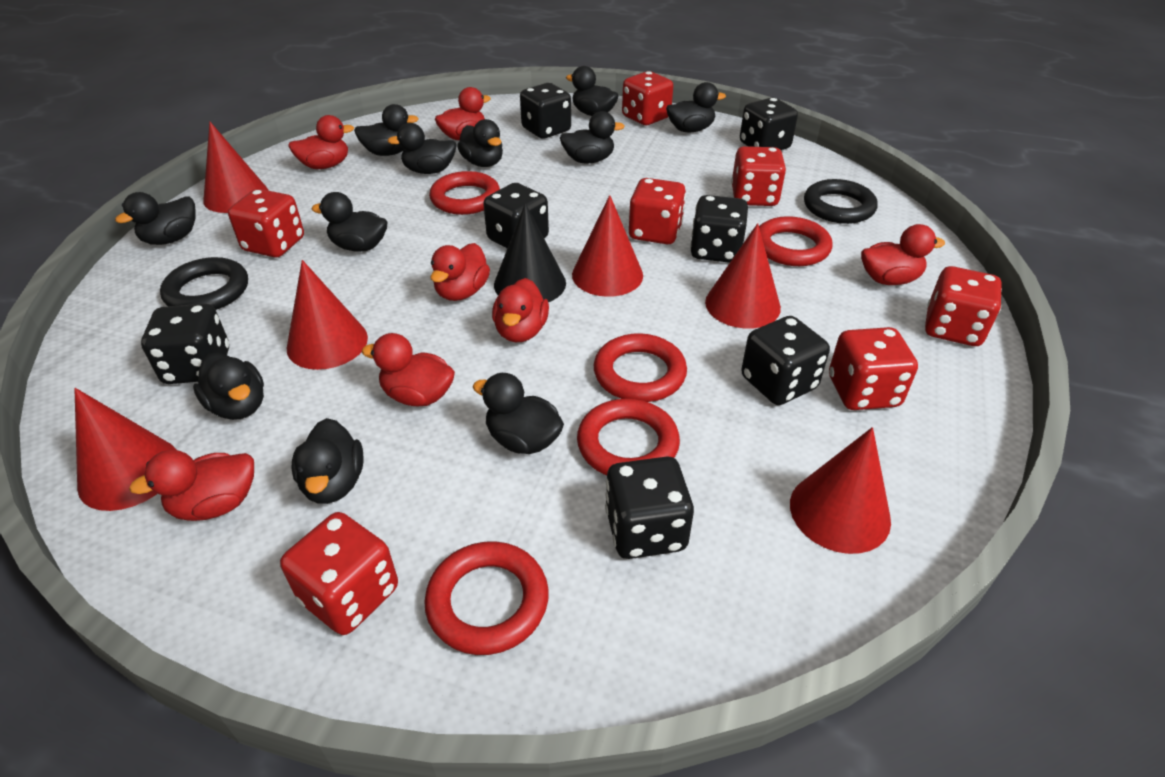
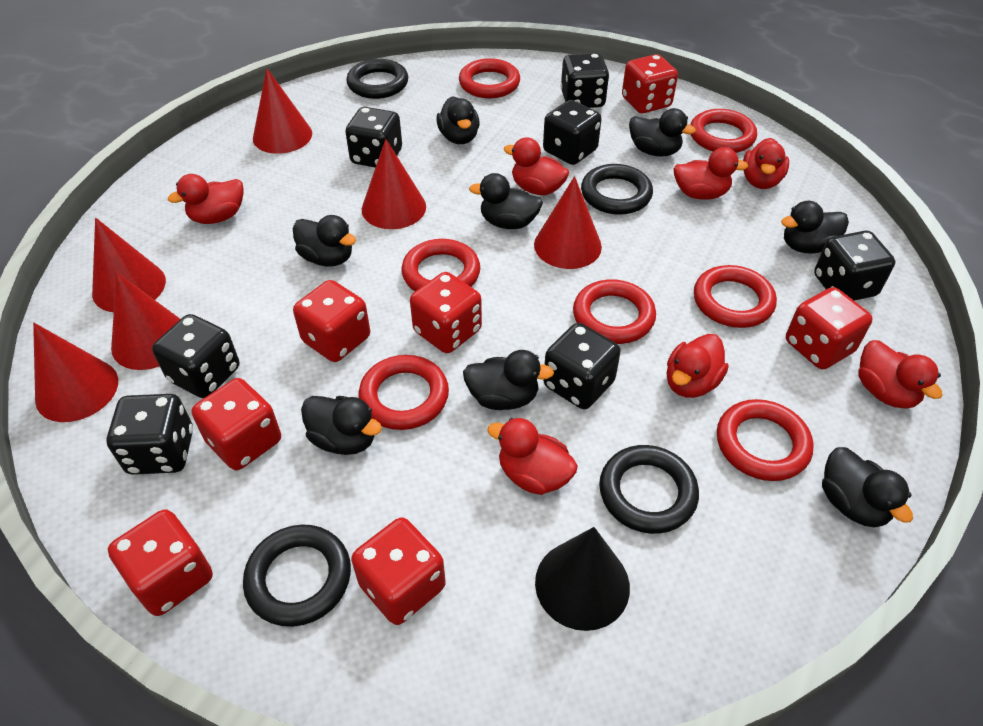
black duck: 11 -> 8
black ring: 2 -> 4
red ring: 5 -> 7

